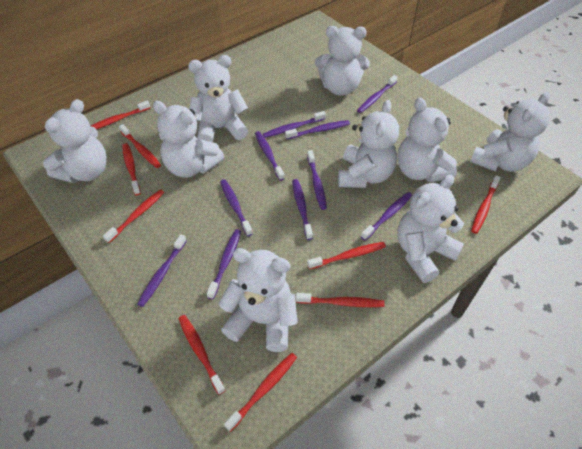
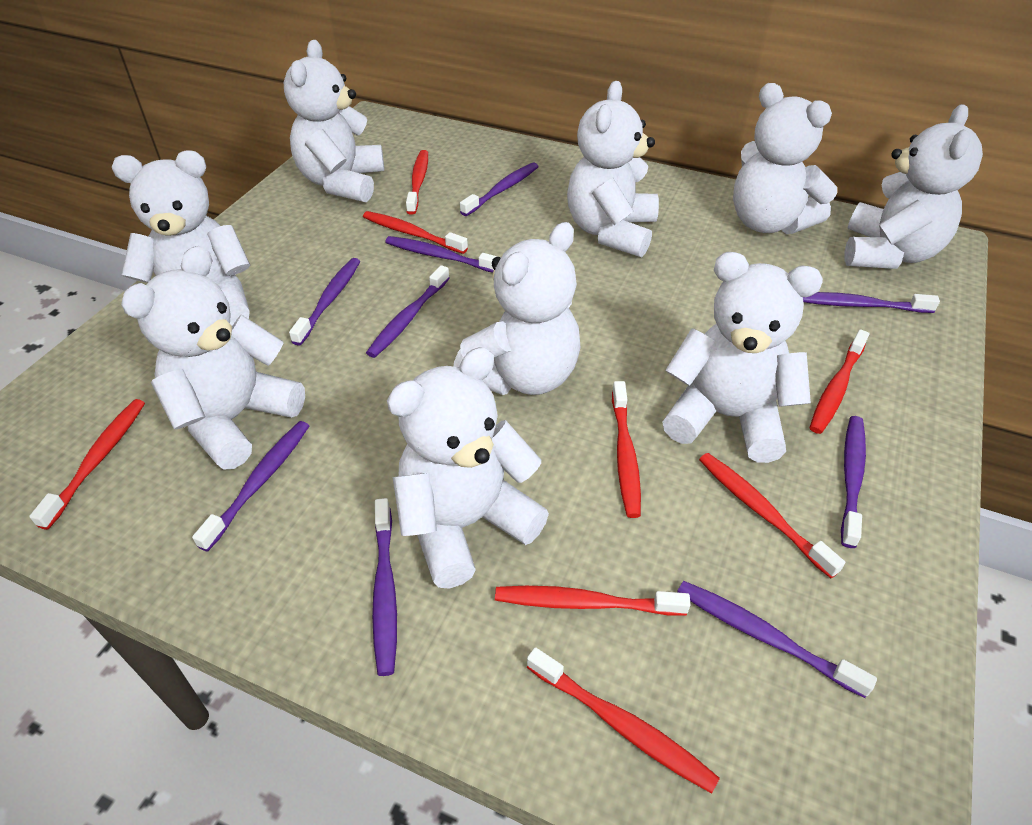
purple toothbrush: 10 -> 9
red toothbrush: 9 -> 8

